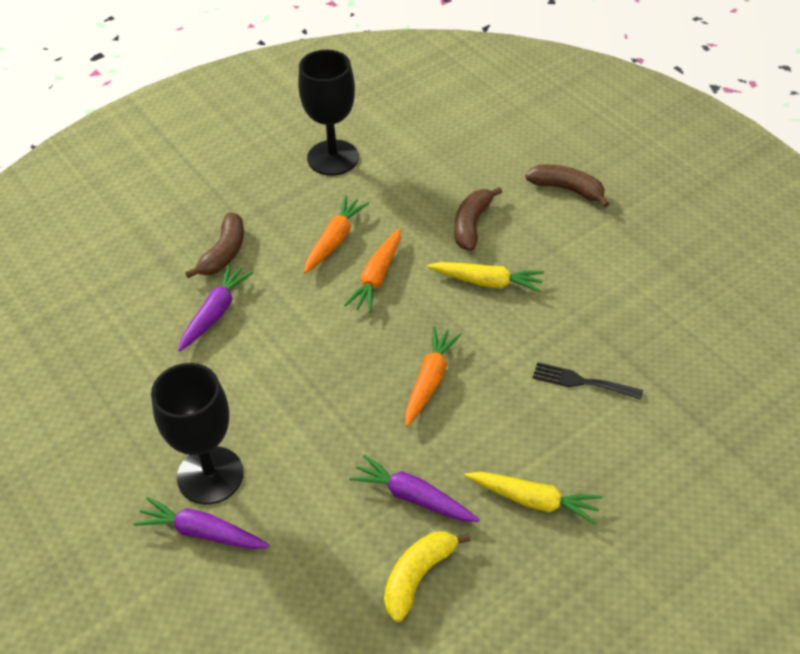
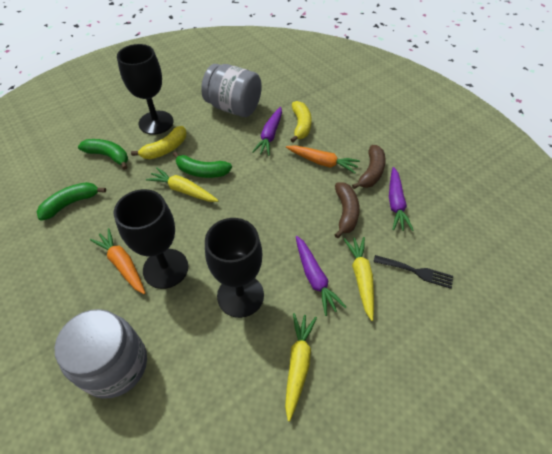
black goblet: 2 -> 3
brown banana: 3 -> 2
green banana: 0 -> 3
grey jar: 0 -> 2
orange carrot: 3 -> 2
yellow banana: 1 -> 2
yellow carrot: 2 -> 3

